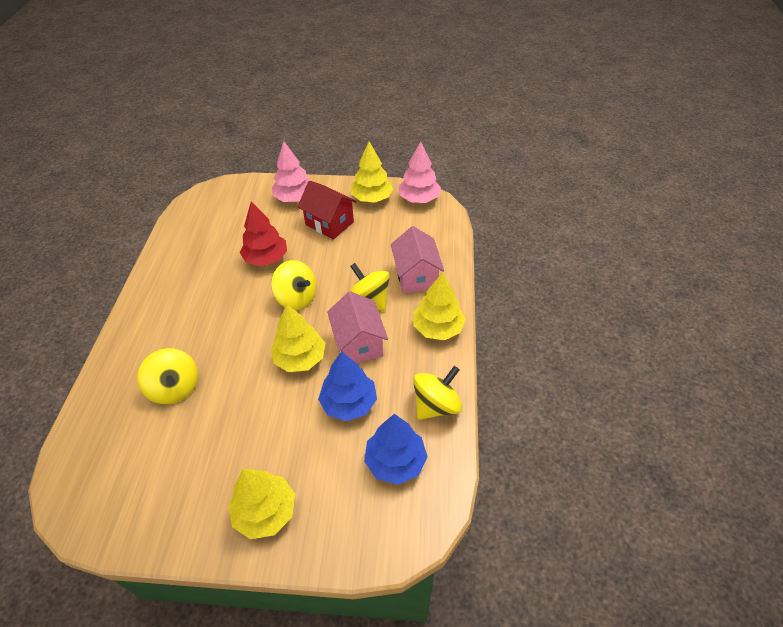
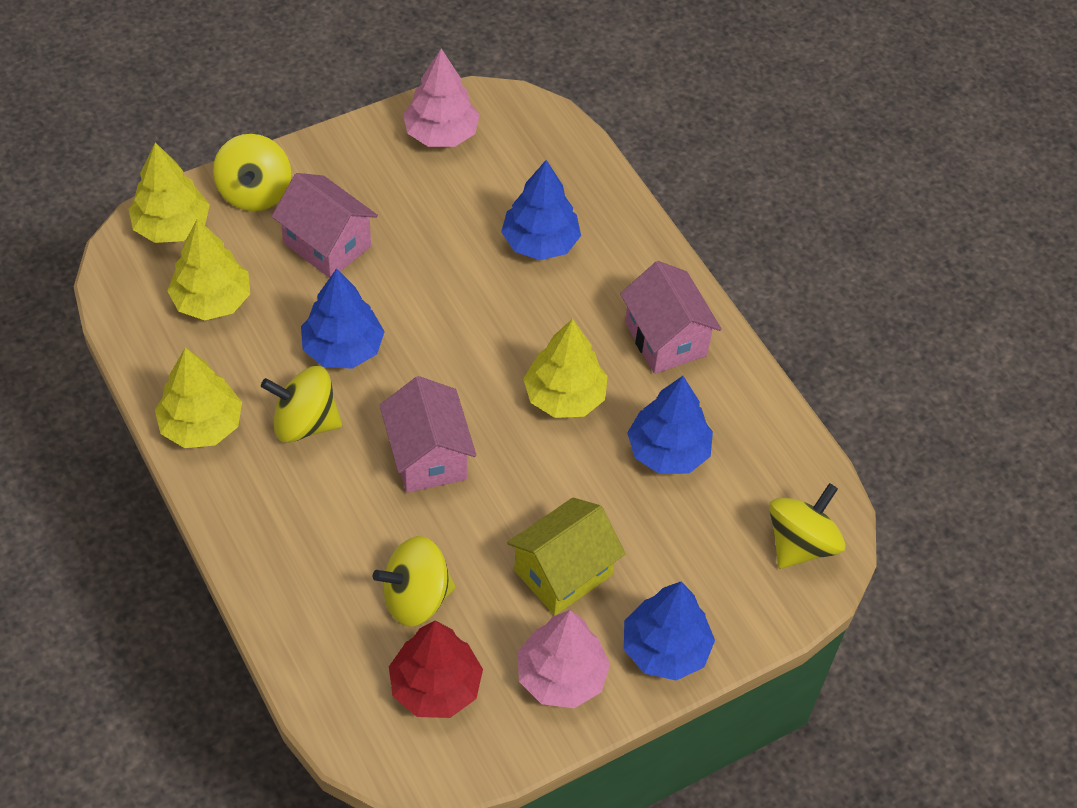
blue tree: 2 -> 4
pink house: 2 -> 3
red house: 1 -> 0
yellow house: 0 -> 1

